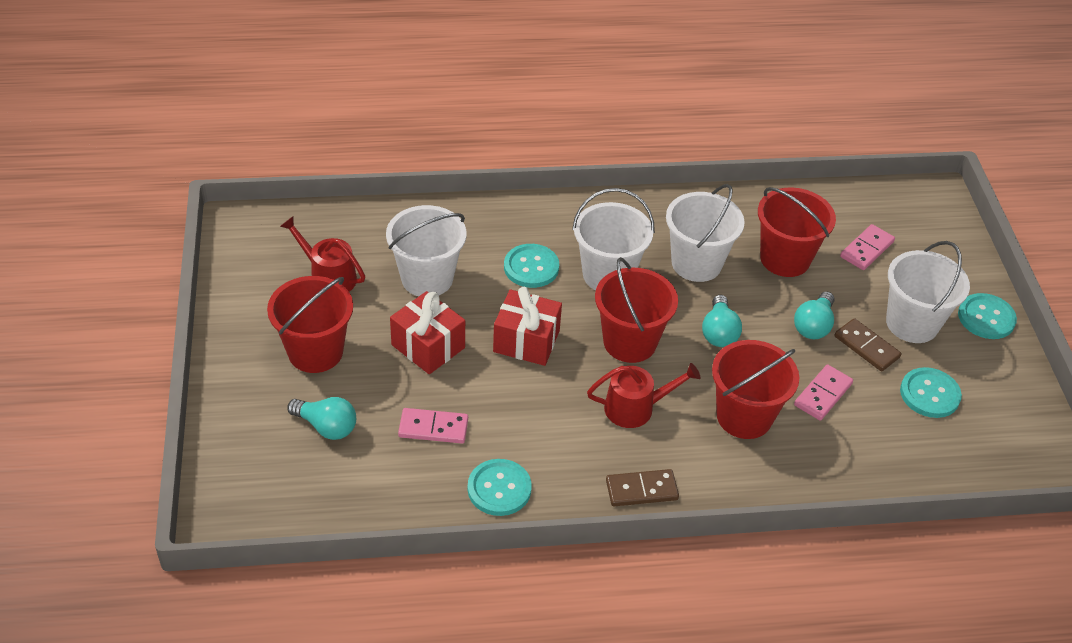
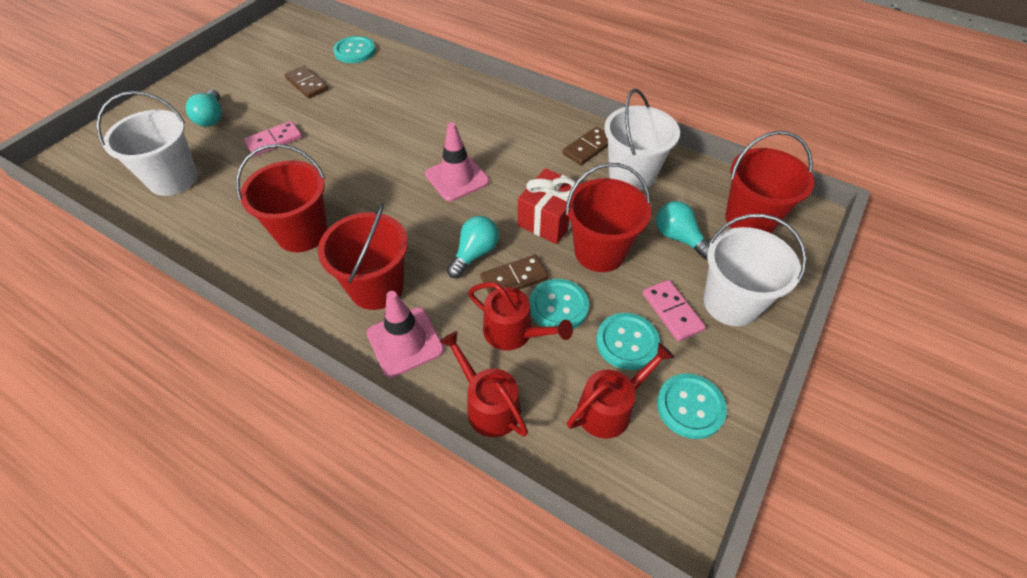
brown domino: 2 -> 3
pink domino: 3 -> 2
pink traffic cone: 0 -> 2
red gift: 2 -> 1
red watering can: 2 -> 3
white bucket: 4 -> 3

